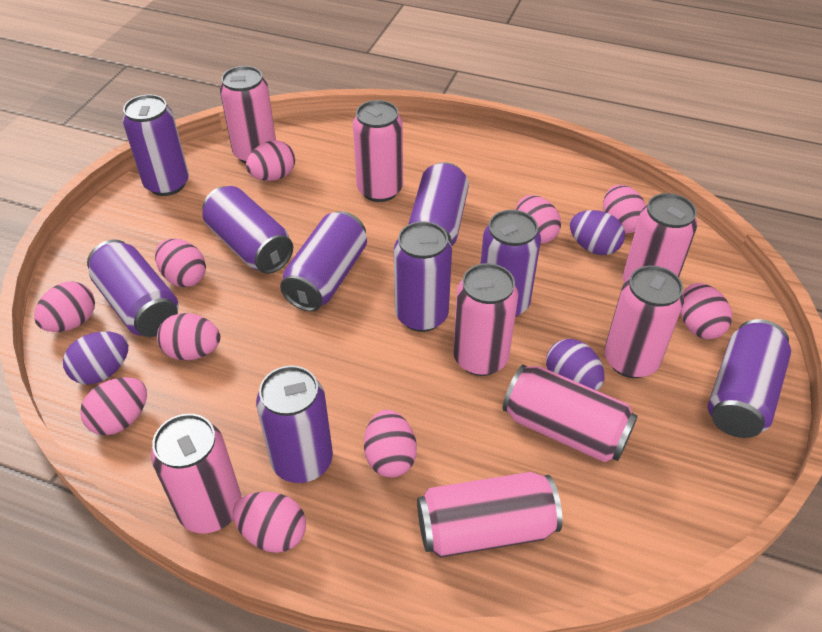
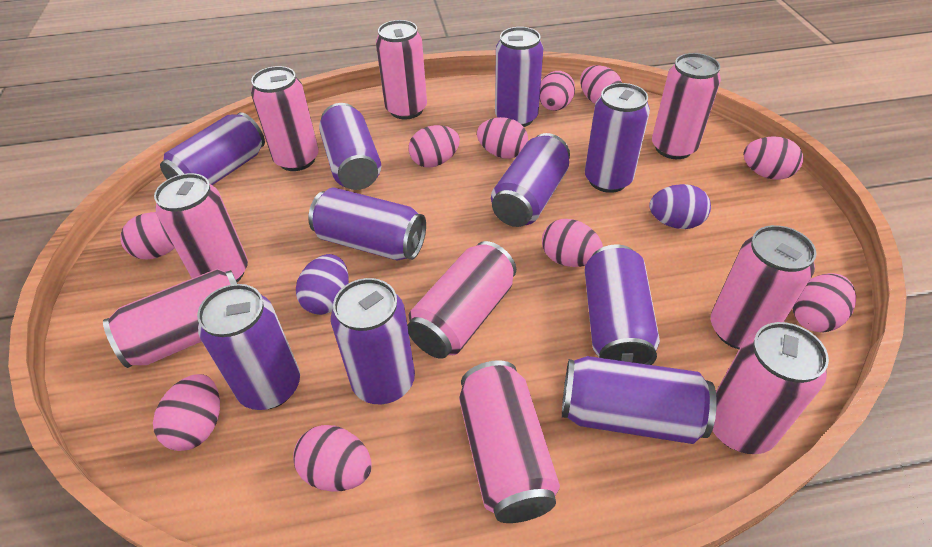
pink can: 8 -> 9
purple can: 9 -> 10
purple egg: 3 -> 2

